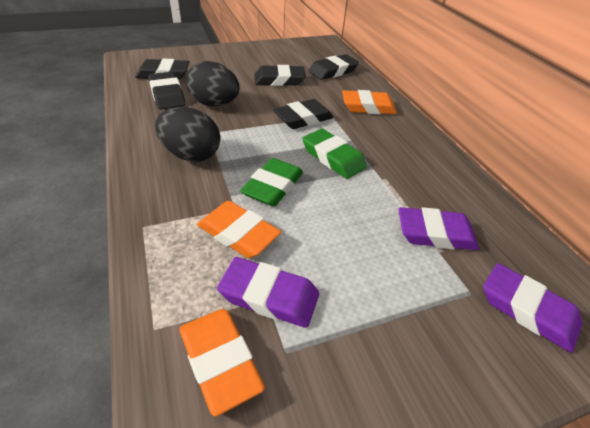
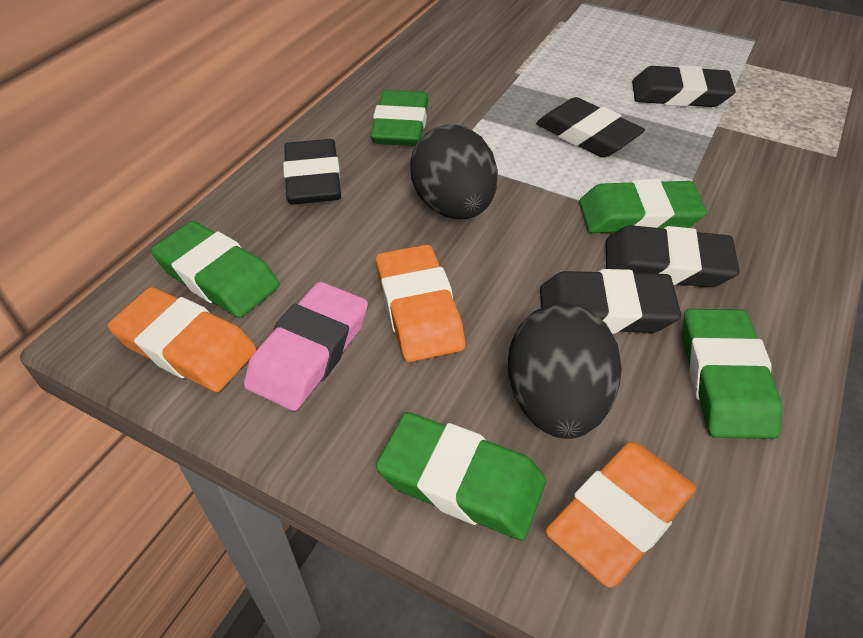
green eraser: 2 -> 5
pink eraser: 0 -> 1
purple eraser: 3 -> 0

